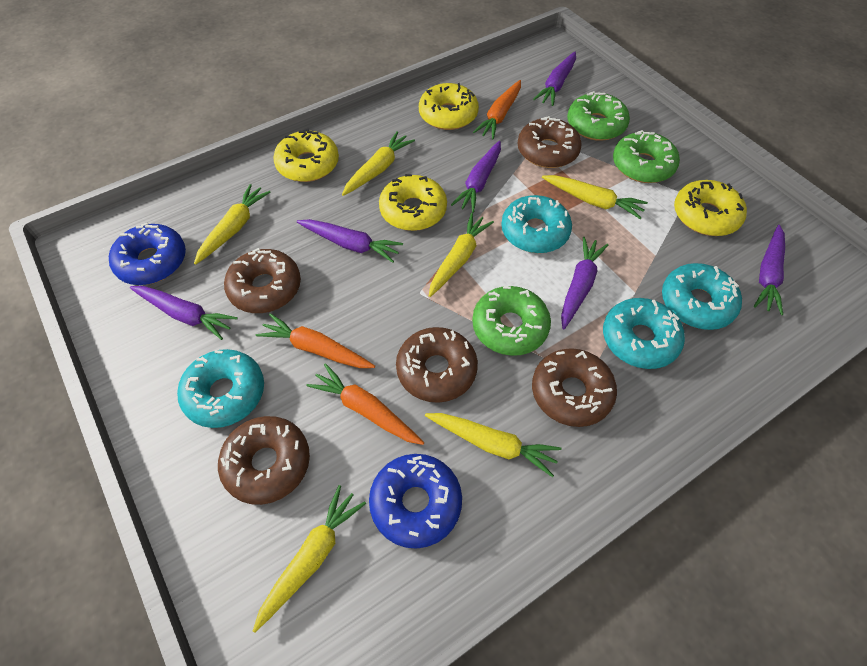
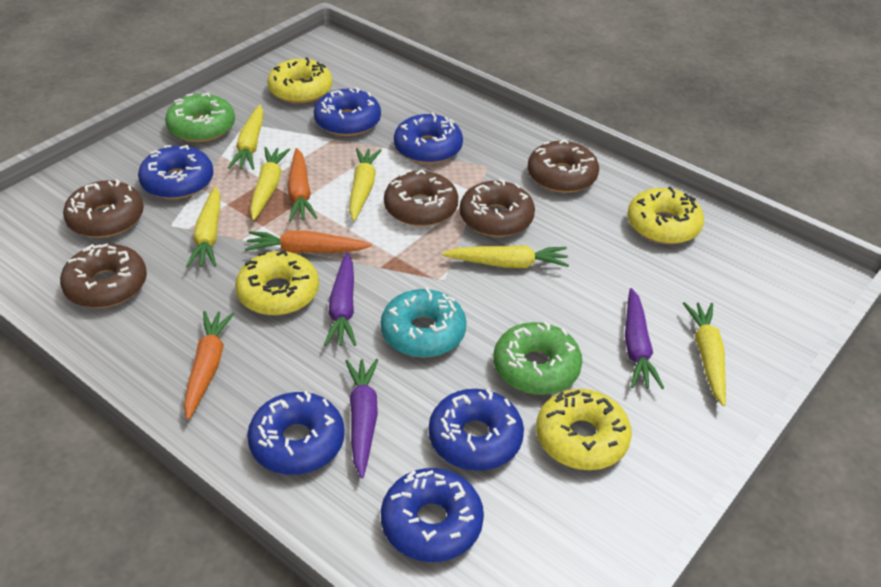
blue donut: 2 -> 6
green donut: 3 -> 2
purple carrot: 6 -> 3
turquoise donut: 4 -> 1

